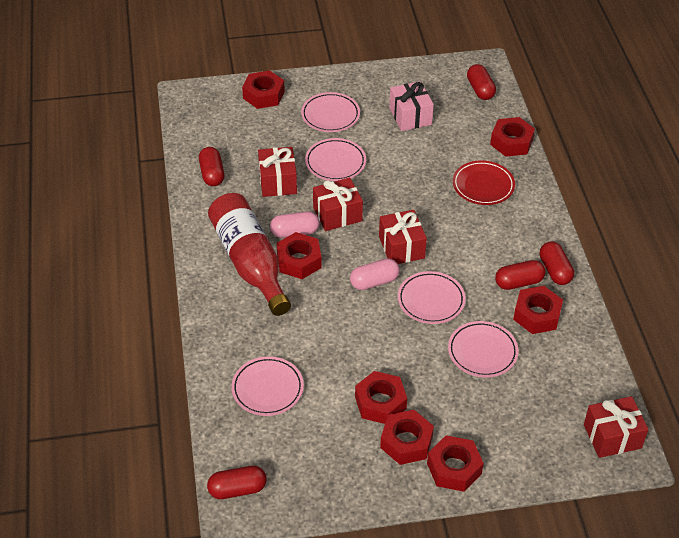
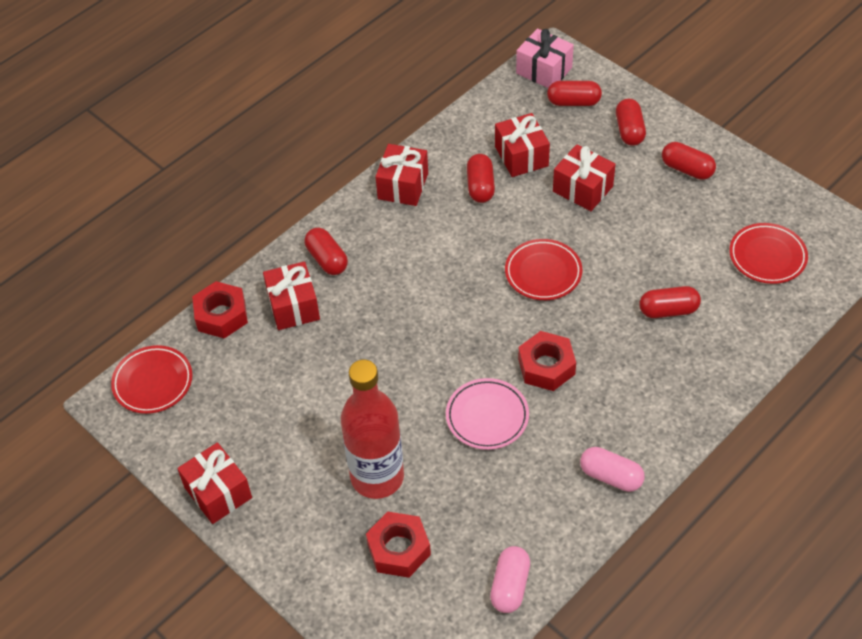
pink plate: 5 -> 1
red capsule: 5 -> 6
red gift: 4 -> 5
red nut: 7 -> 3
red plate: 1 -> 3

